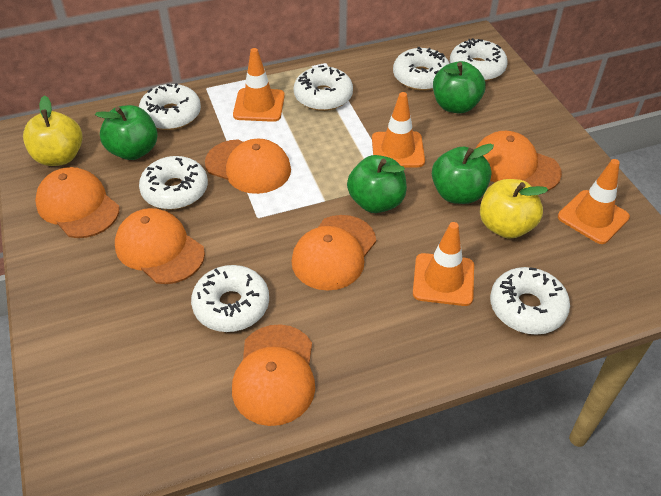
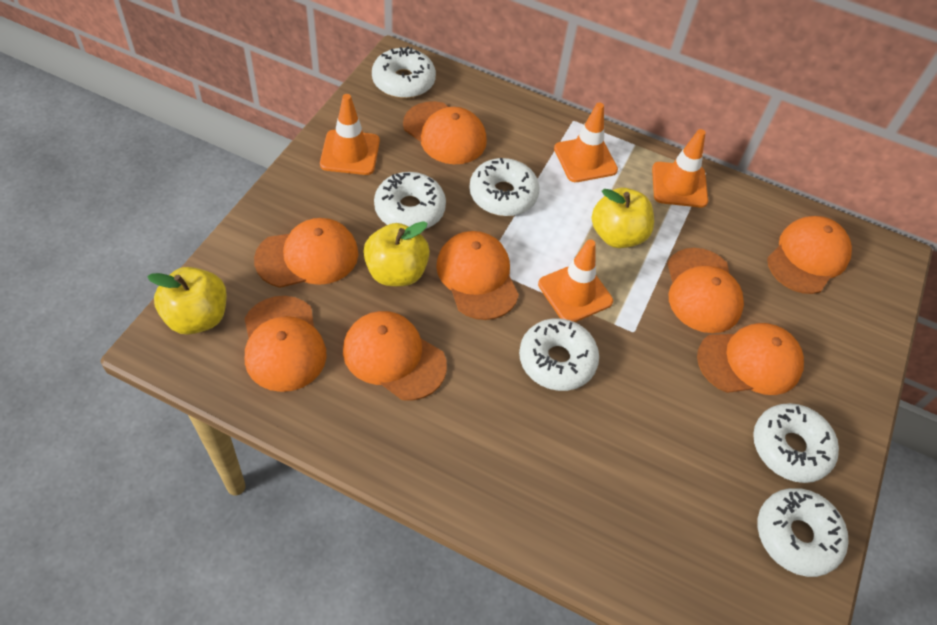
green apple: 4 -> 0
orange cap: 6 -> 8
white donut: 7 -> 6
yellow apple: 2 -> 3

